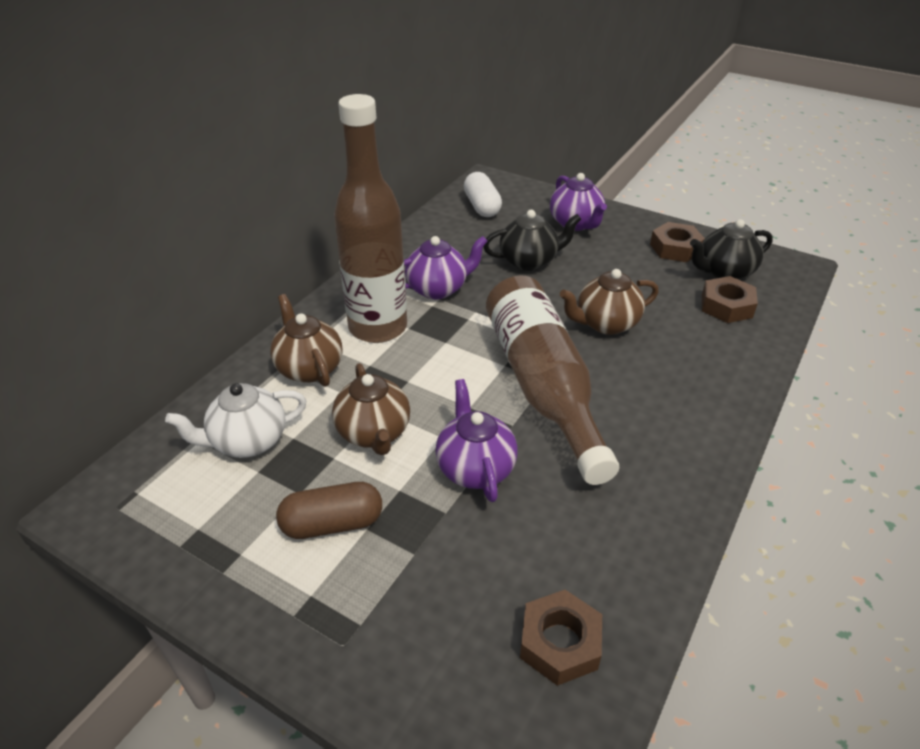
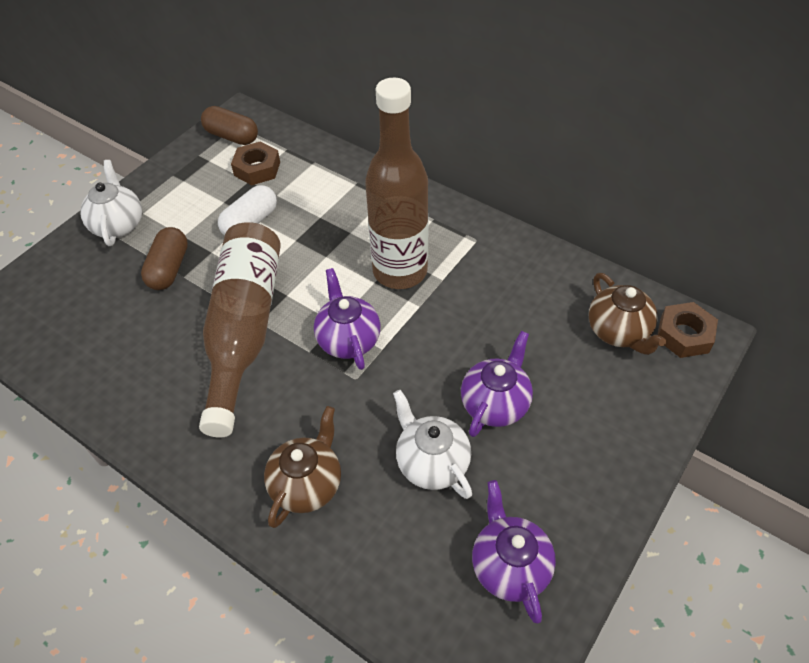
black teapot: 2 -> 0
brown capsule: 1 -> 2
brown nut: 3 -> 2
brown teapot: 3 -> 2
white teapot: 1 -> 2

